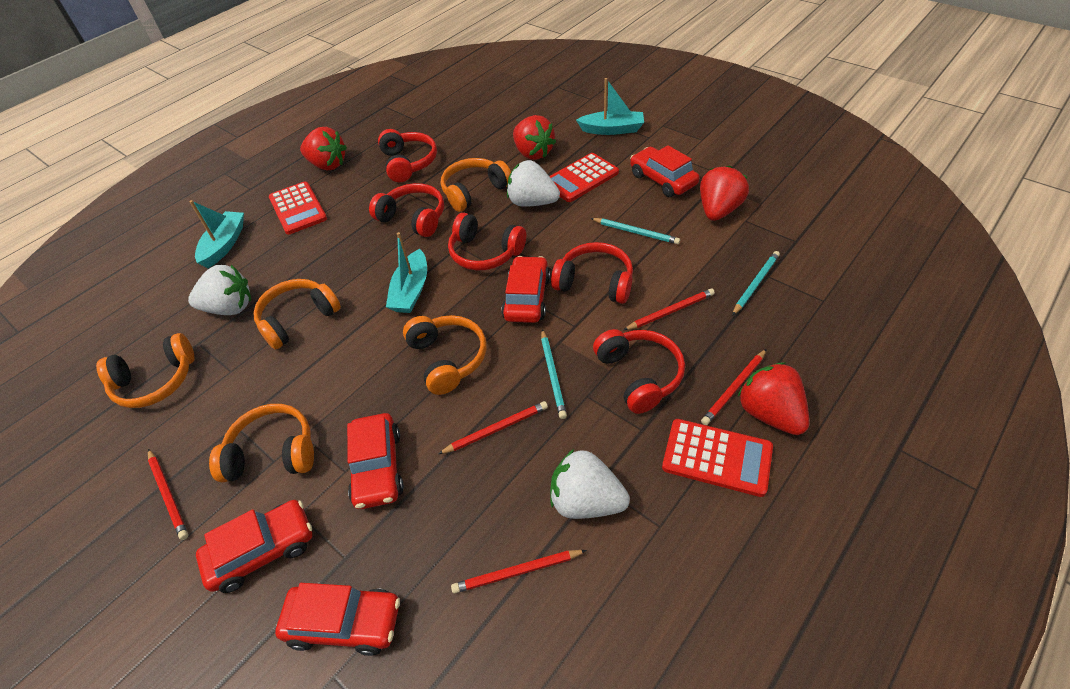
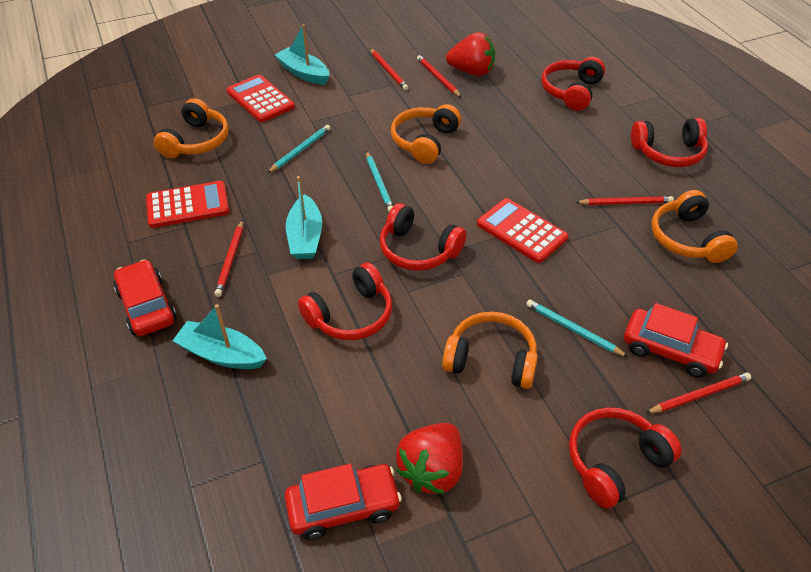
orange headphones: 5 -> 4
red car: 5 -> 3
red strawberry: 4 -> 2
white strawberry: 3 -> 0

